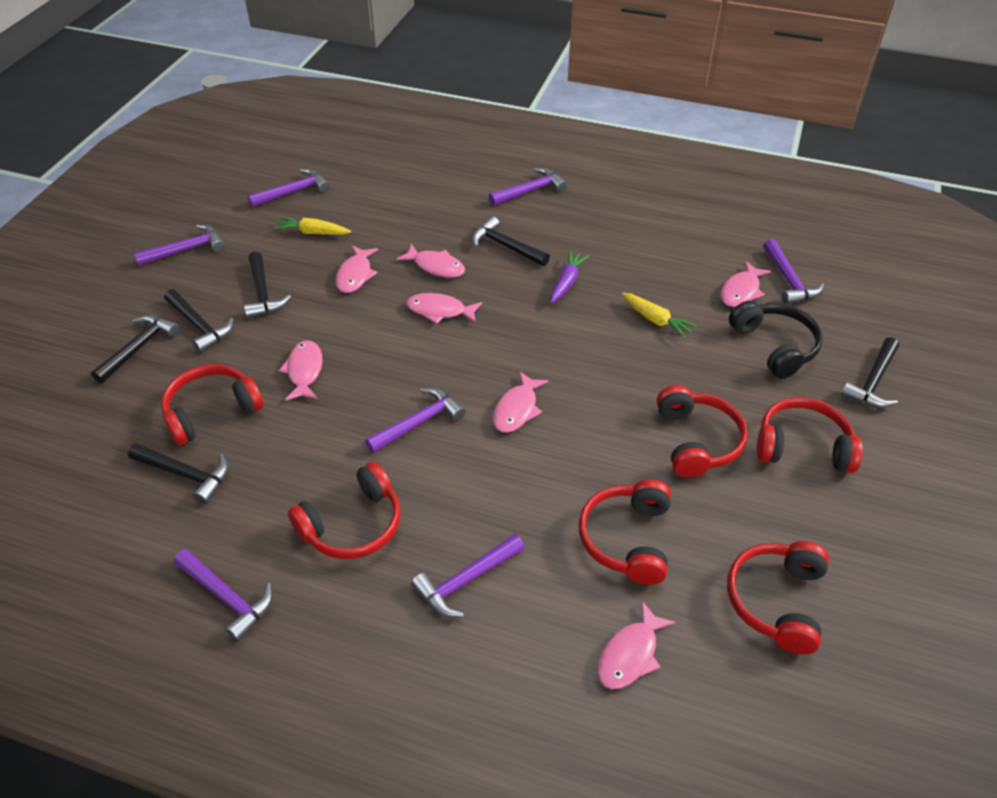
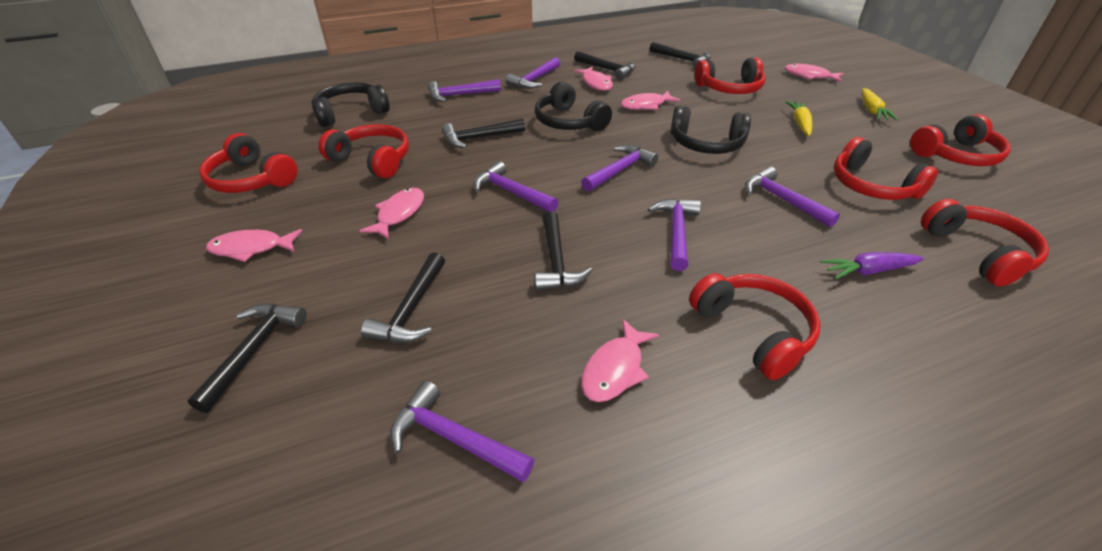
black headphones: 1 -> 3
pink fish: 7 -> 6
red headphones: 6 -> 7

